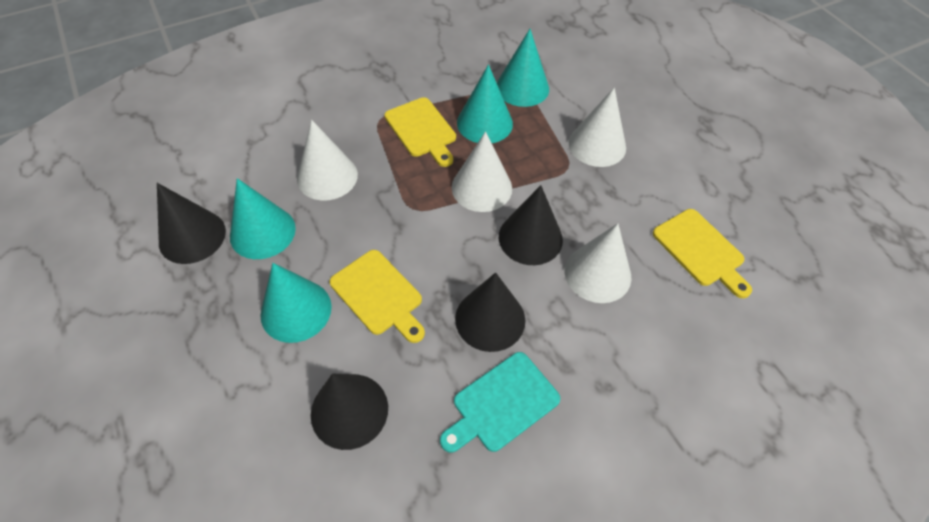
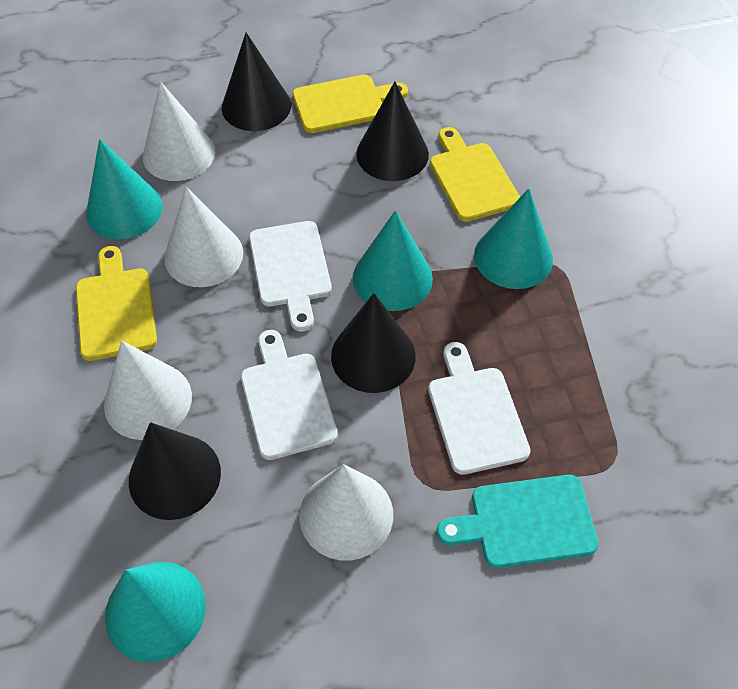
white cutting board: 0 -> 3

